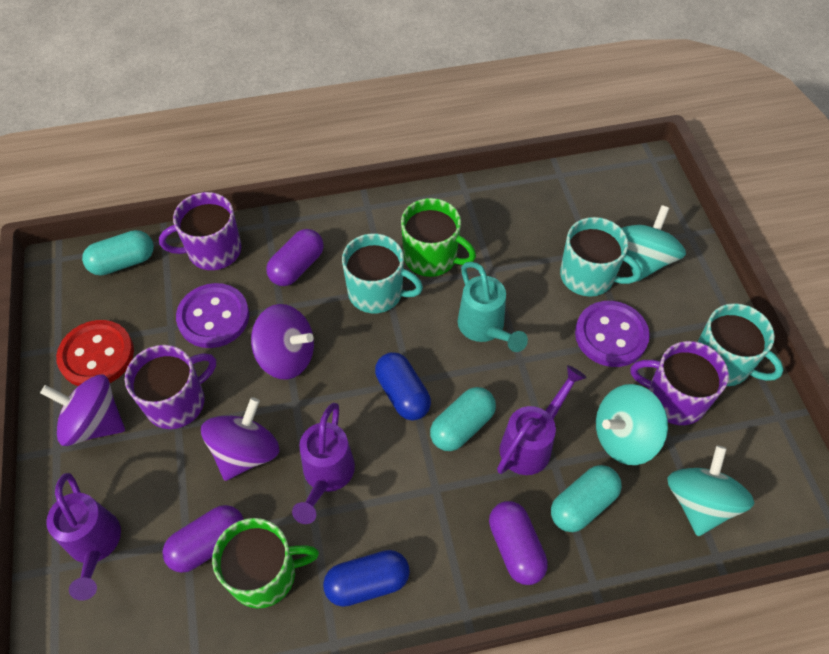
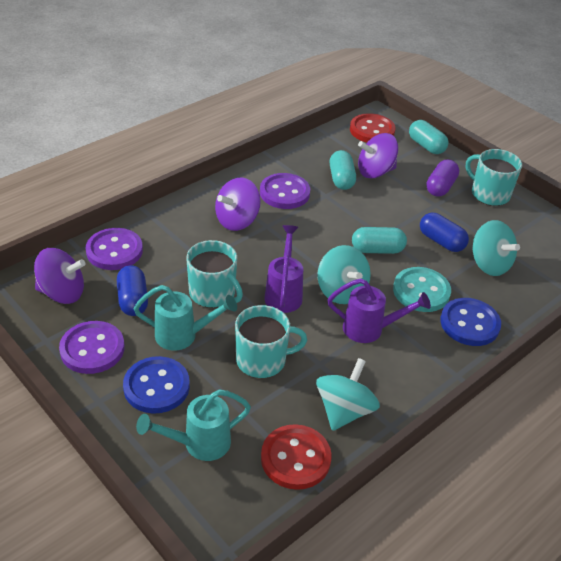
blue button: 0 -> 2
green mug: 2 -> 0
purple button: 2 -> 3
purple capsule: 3 -> 1
purple mug: 3 -> 0
purple watering can: 3 -> 2
red button: 1 -> 2
turquoise button: 0 -> 1
turquoise watering can: 1 -> 2

